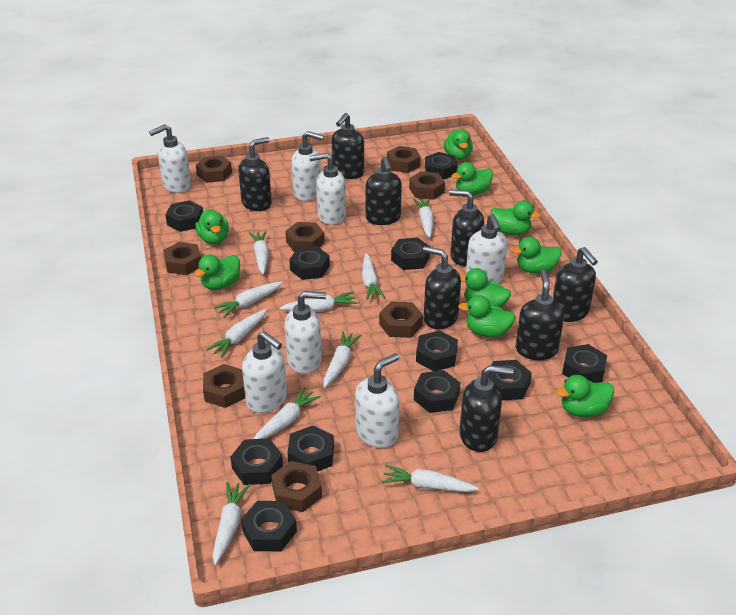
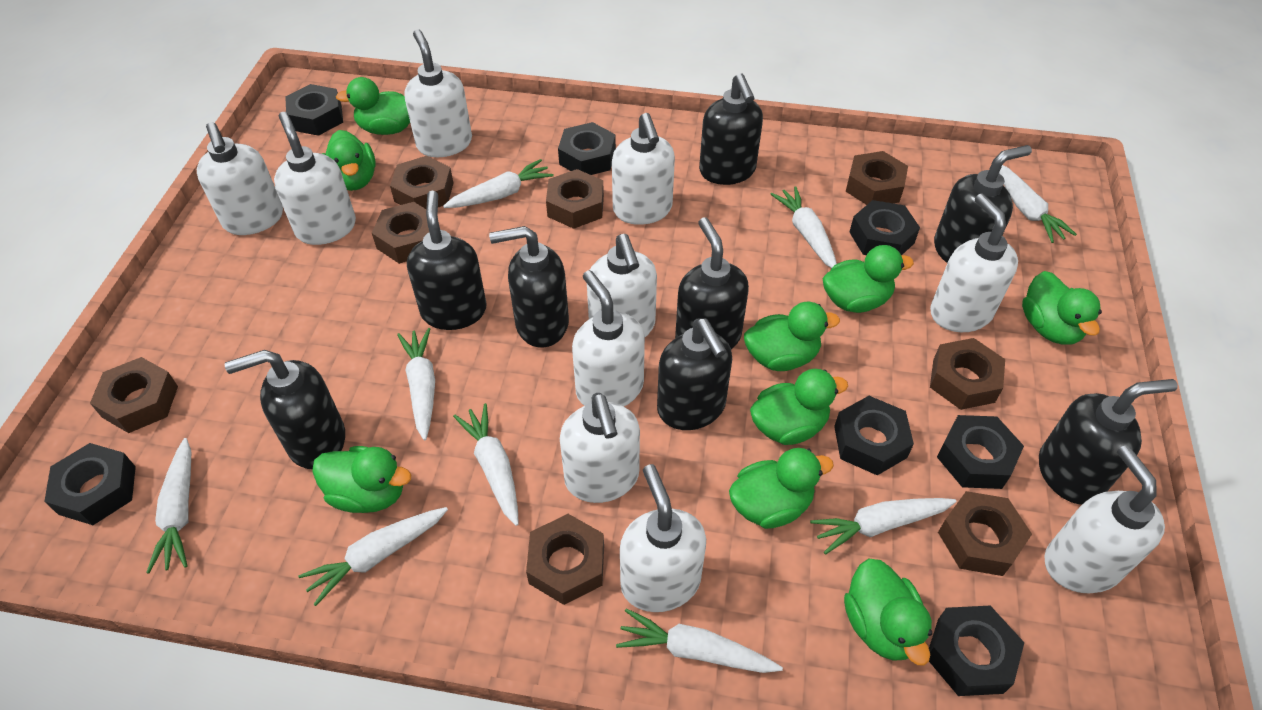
black nut: 11 -> 7
white carrot: 10 -> 9
white soap dispenser: 7 -> 10

